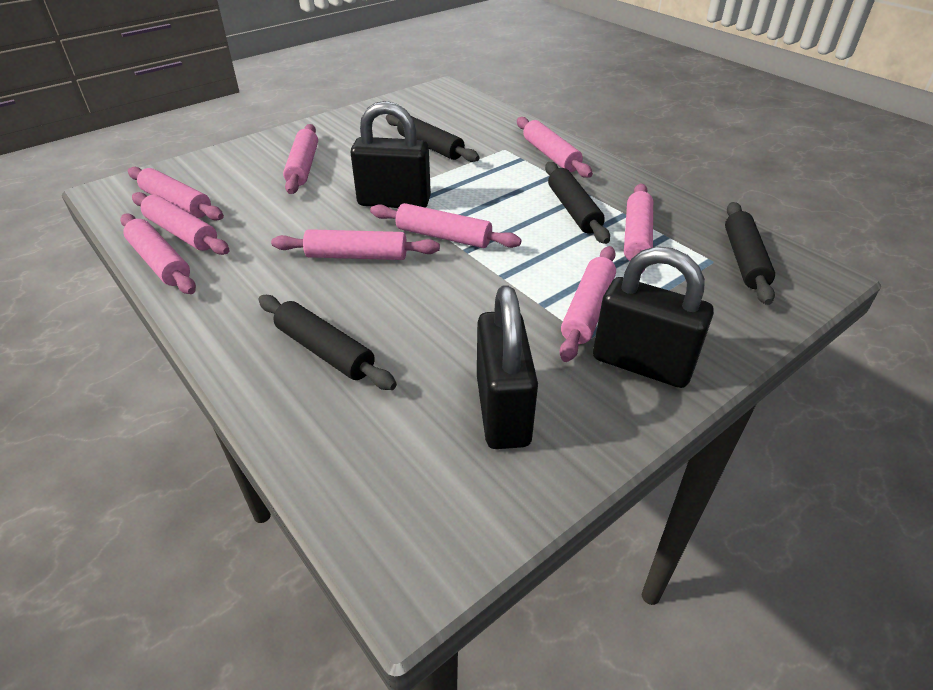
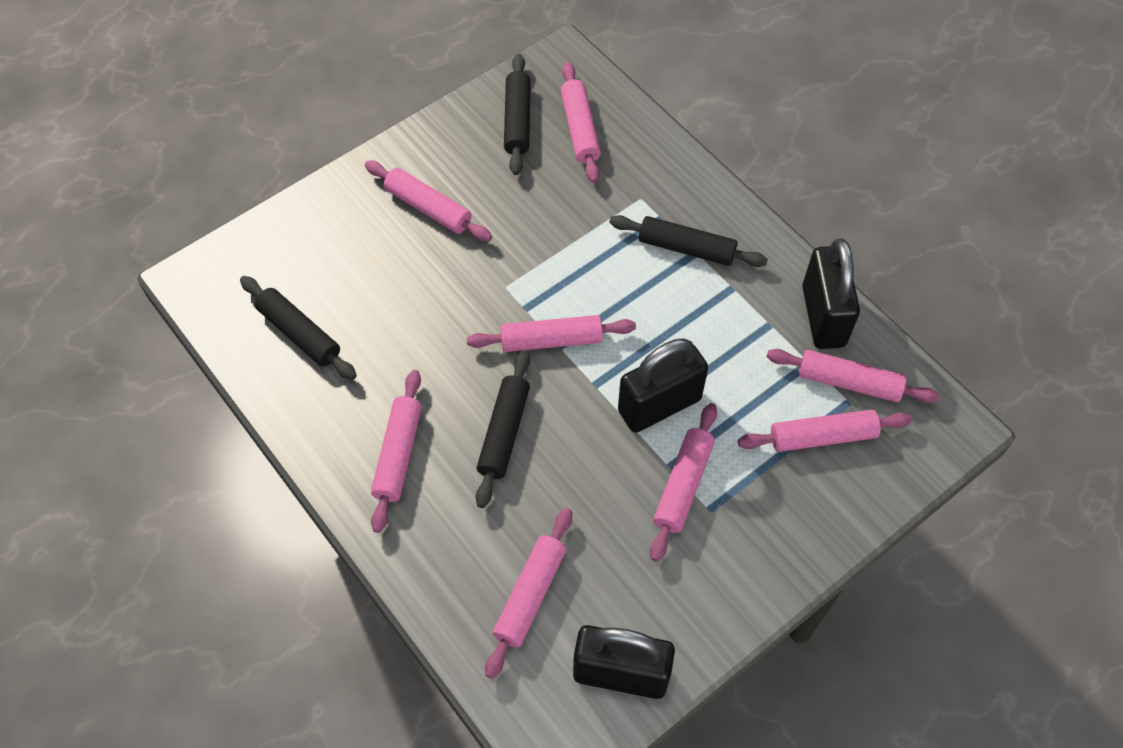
pink rolling pin: 9 -> 8

